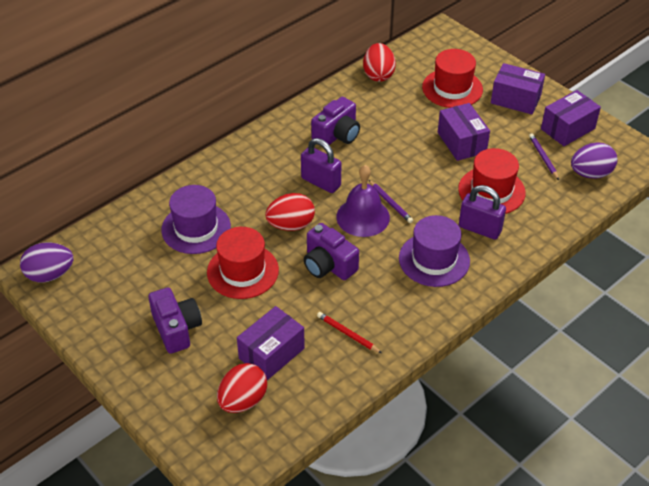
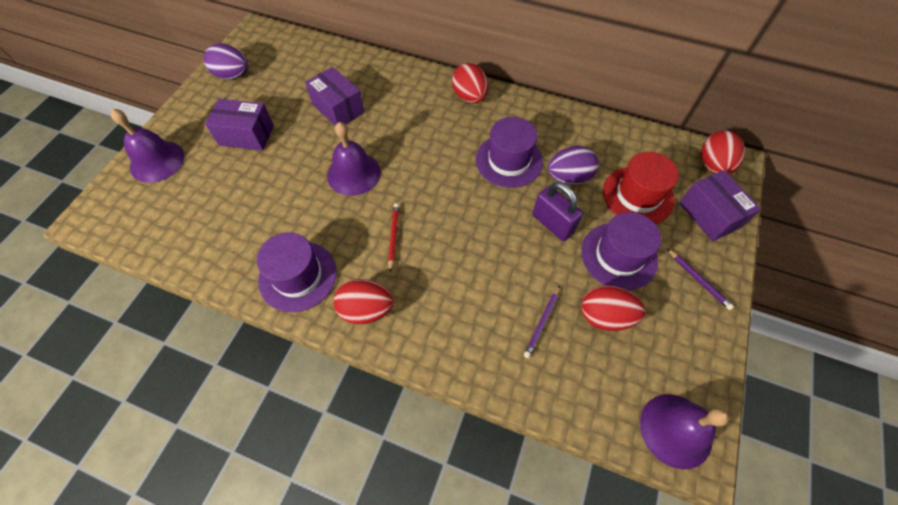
purple bell: 1 -> 3
purple box: 4 -> 3
purple camera: 3 -> 0
purple hat: 2 -> 3
purple padlock: 2 -> 1
red egg: 3 -> 4
red hat: 3 -> 1

